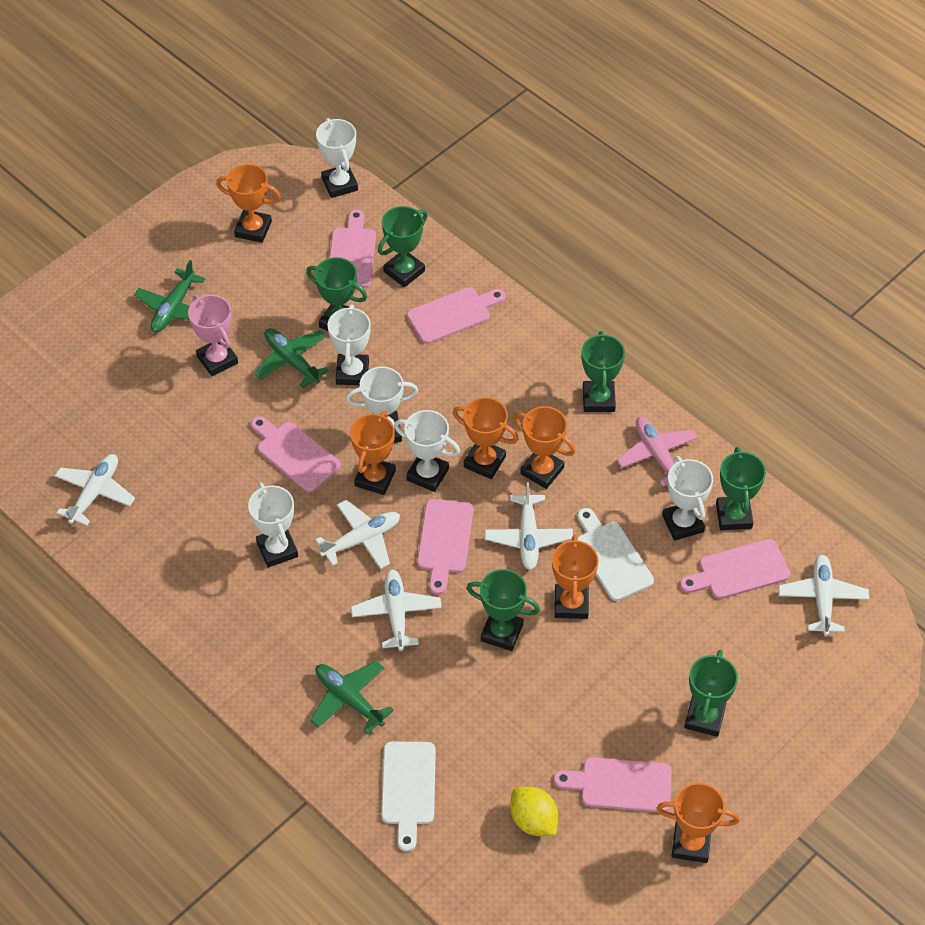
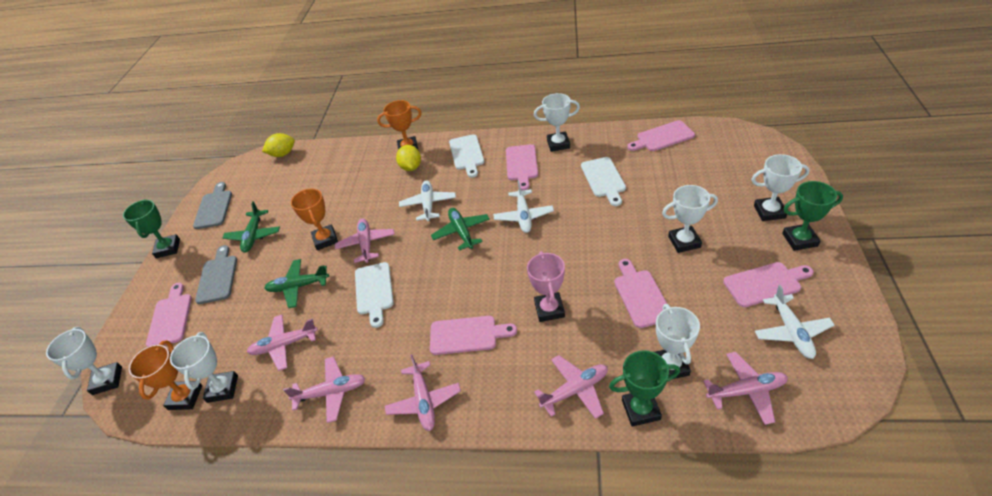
green trophy: 6 -> 3
grey cutting board: 0 -> 2
orange trophy: 6 -> 3
pink plane: 1 -> 6
white cutting board: 2 -> 3
white plane: 5 -> 3
yellow lemon: 1 -> 2

